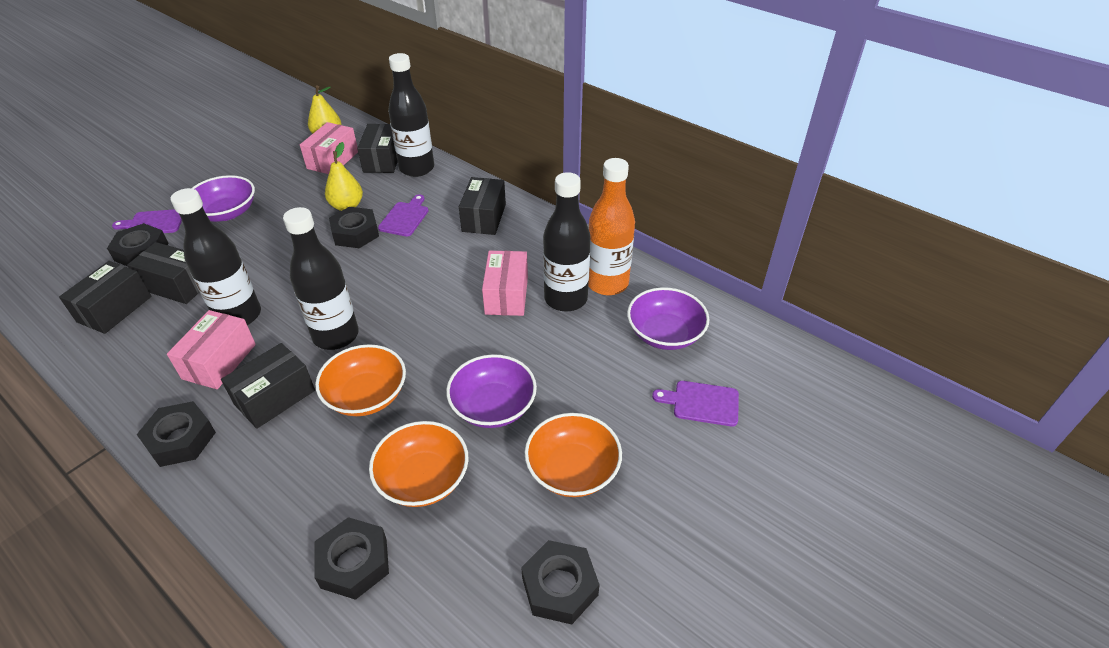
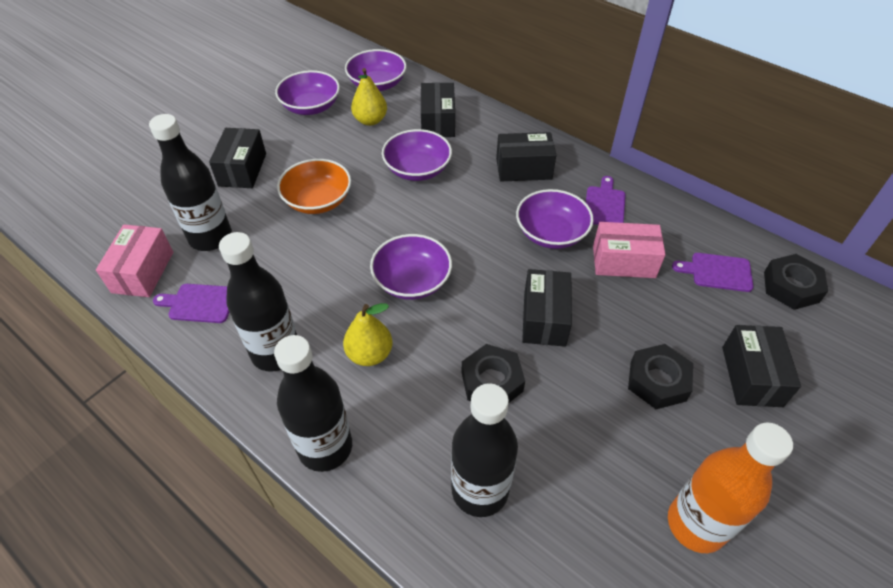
black nut: 5 -> 3
orange bowl: 3 -> 1
pink box: 3 -> 2
purple bowl: 3 -> 5

